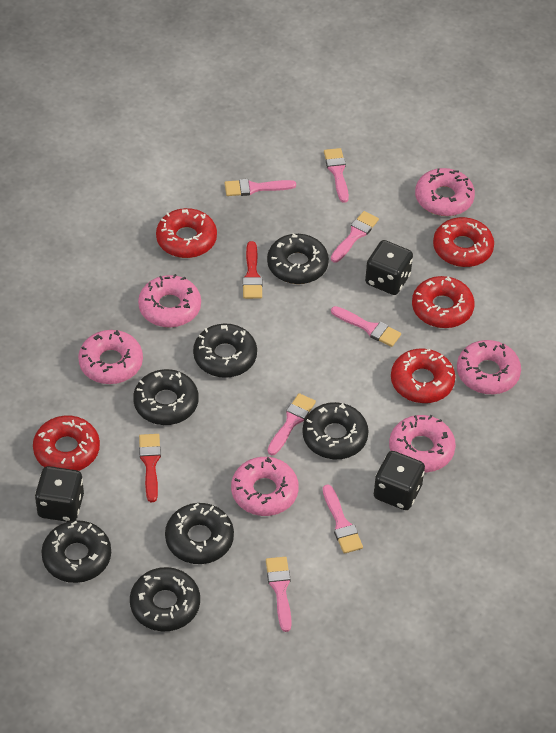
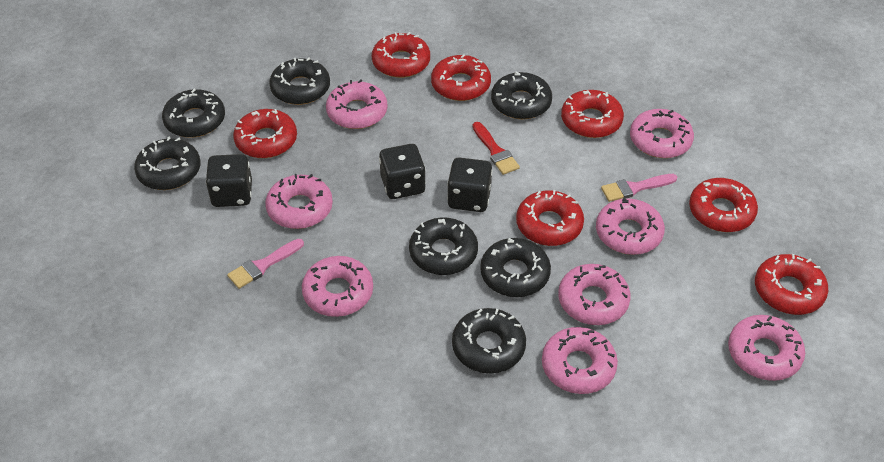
pink brush: 7 -> 2
pink donut: 6 -> 8
red brush: 2 -> 1
red donut: 5 -> 7

